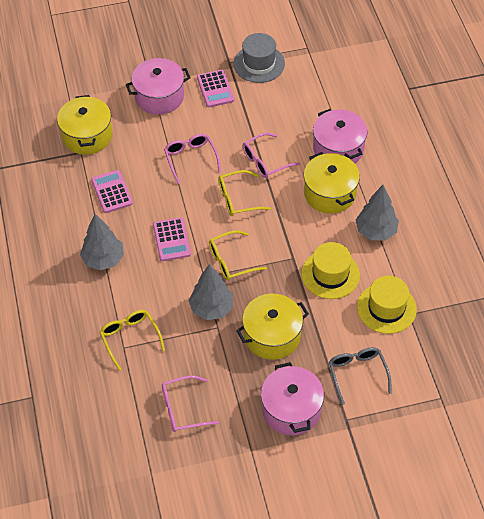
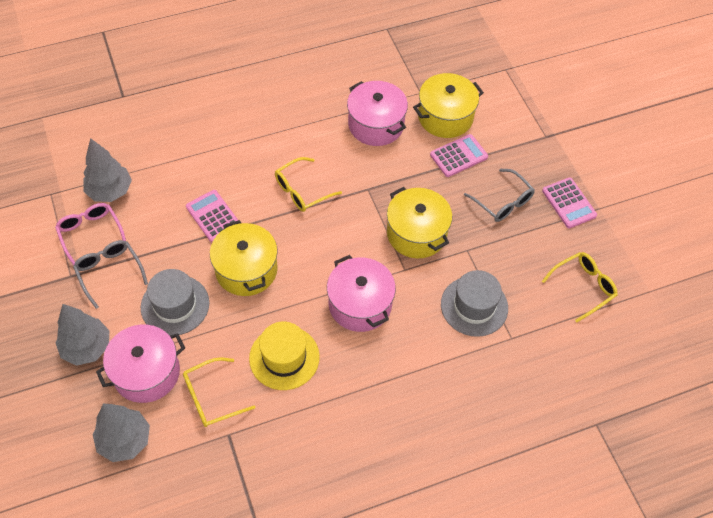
grey glasses: 1 -> 2
grey hat: 1 -> 2
pink glasses: 3 -> 1
yellow hat: 2 -> 1

